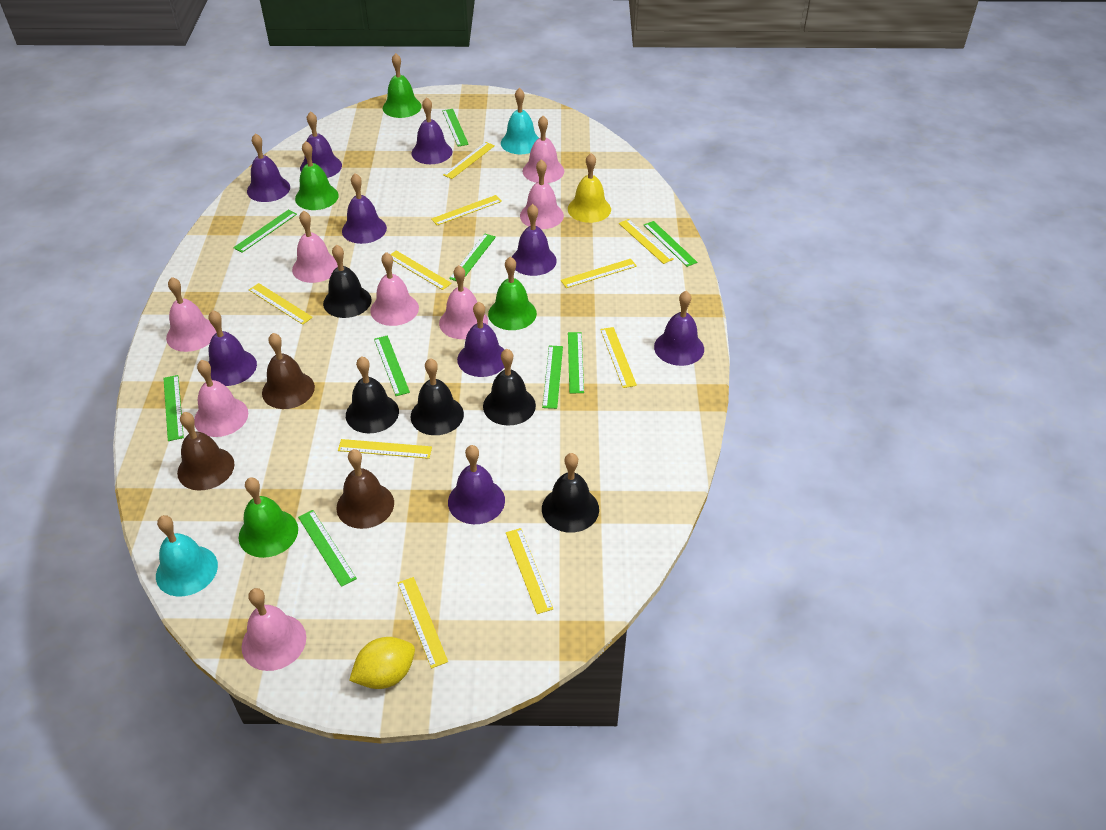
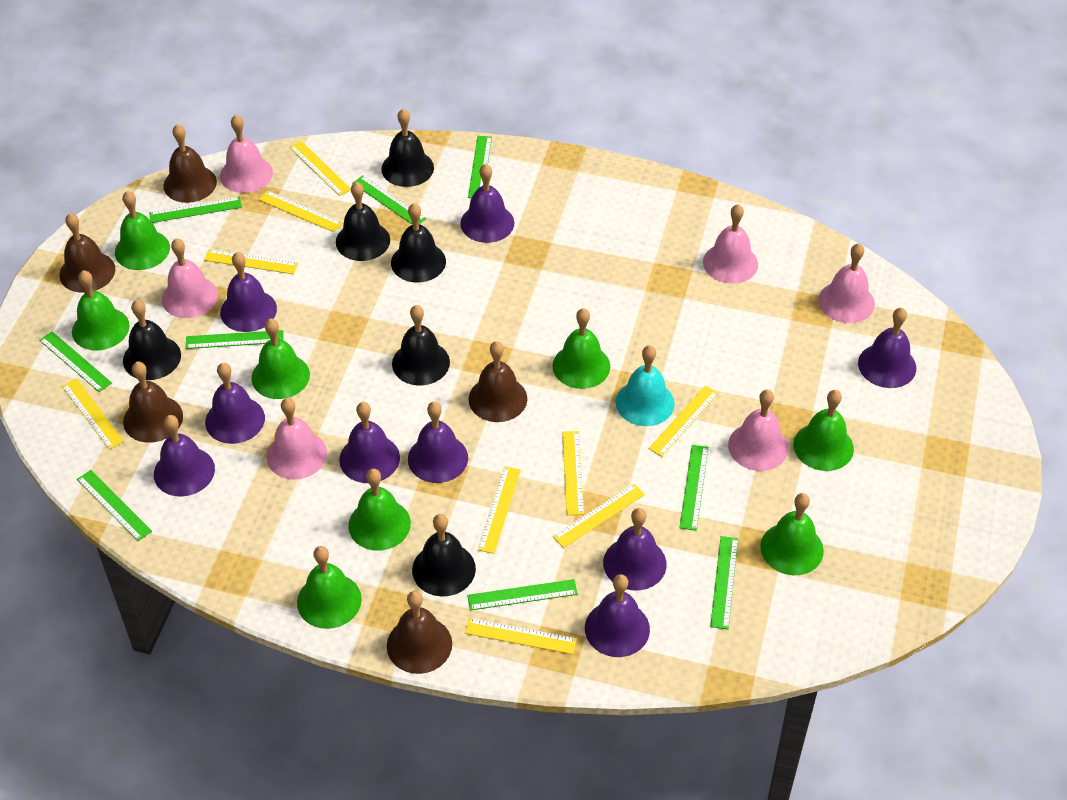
black bell: 5 -> 6
brown bell: 3 -> 5
green bell: 4 -> 8
pink bell: 8 -> 6
turquoise bell: 2 -> 1
yellow bell: 1 -> 0
yellow lemon: 1 -> 0
yellow ruler: 10 -> 9

